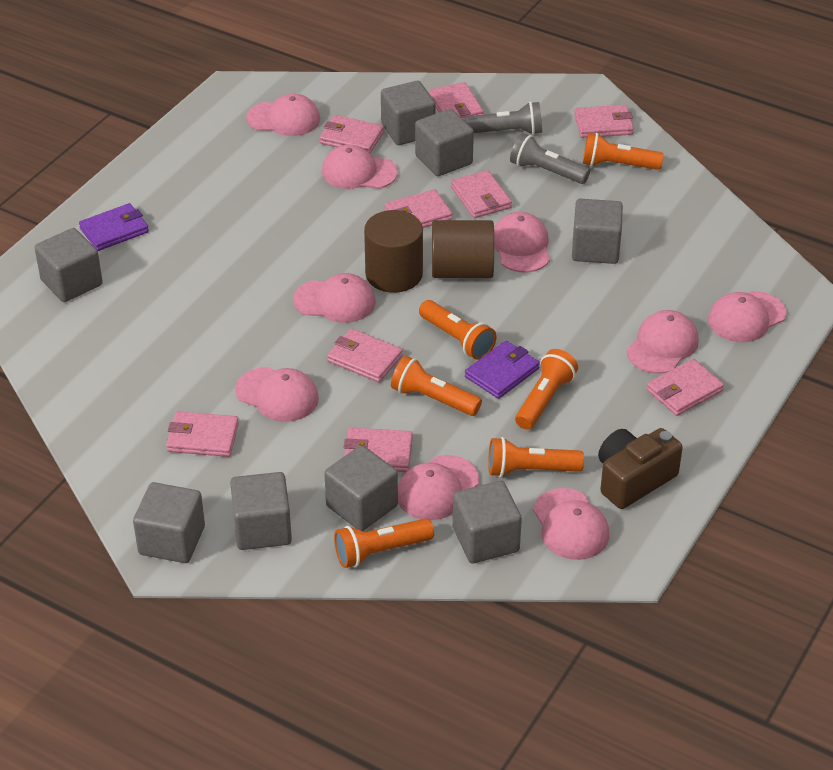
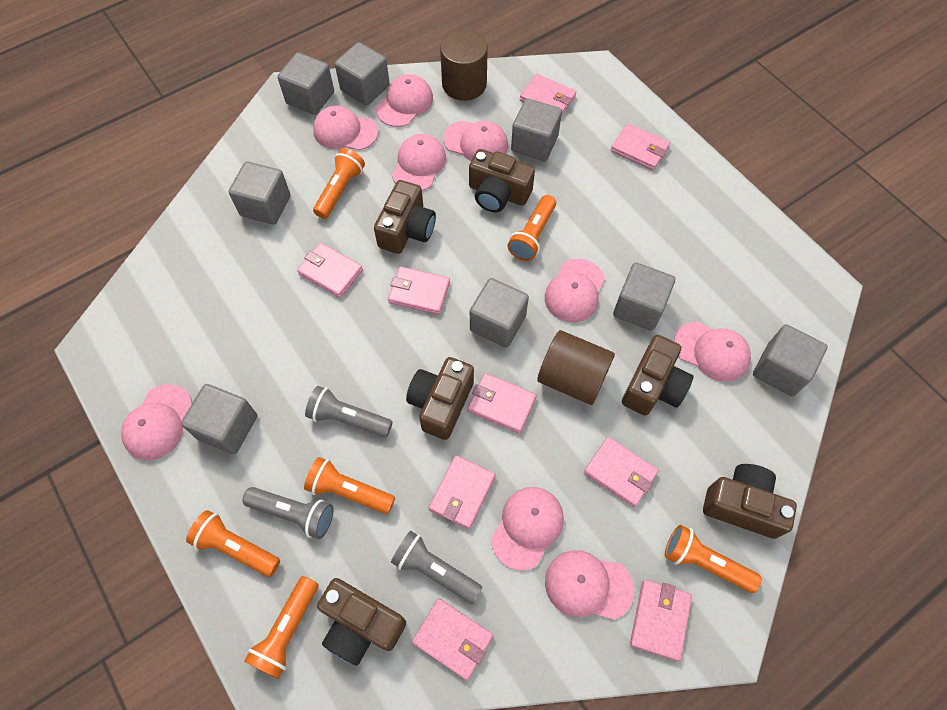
brown camera: 1 -> 6
grey flashlight: 2 -> 3
purple wallet: 2 -> 0

